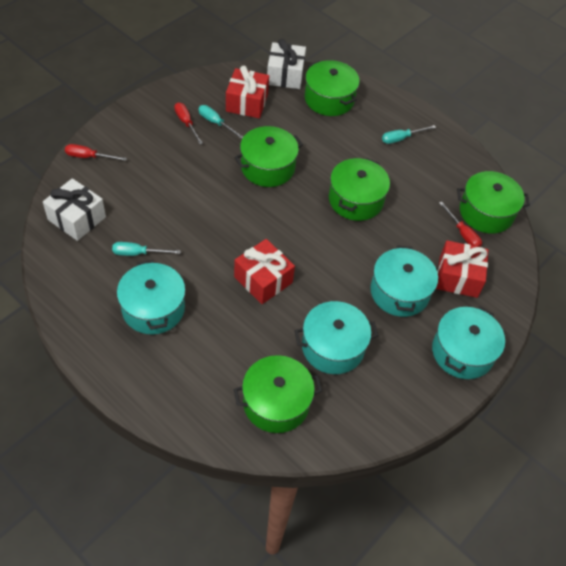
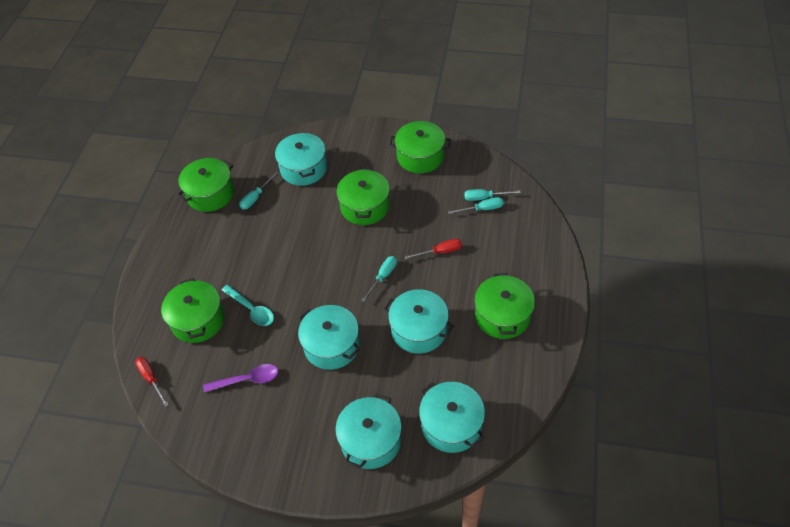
purple spoon: 0 -> 1
red gift: 3 -> 0
red screwdriver: 3 -> 2
turquoise pot: 4 -> 5
turquoise screwdriver: 3 -> 4
turquoise spoon: 0 -> 1
white gift: 2 -> 0

